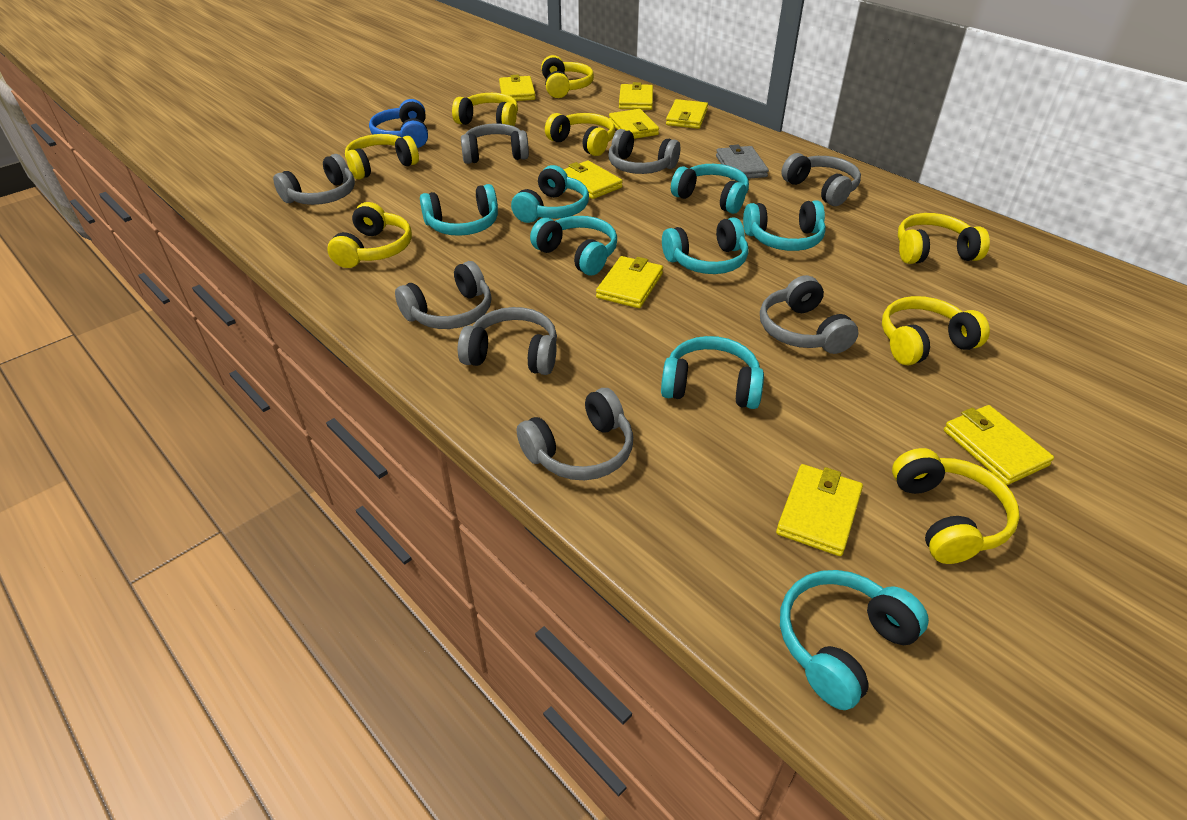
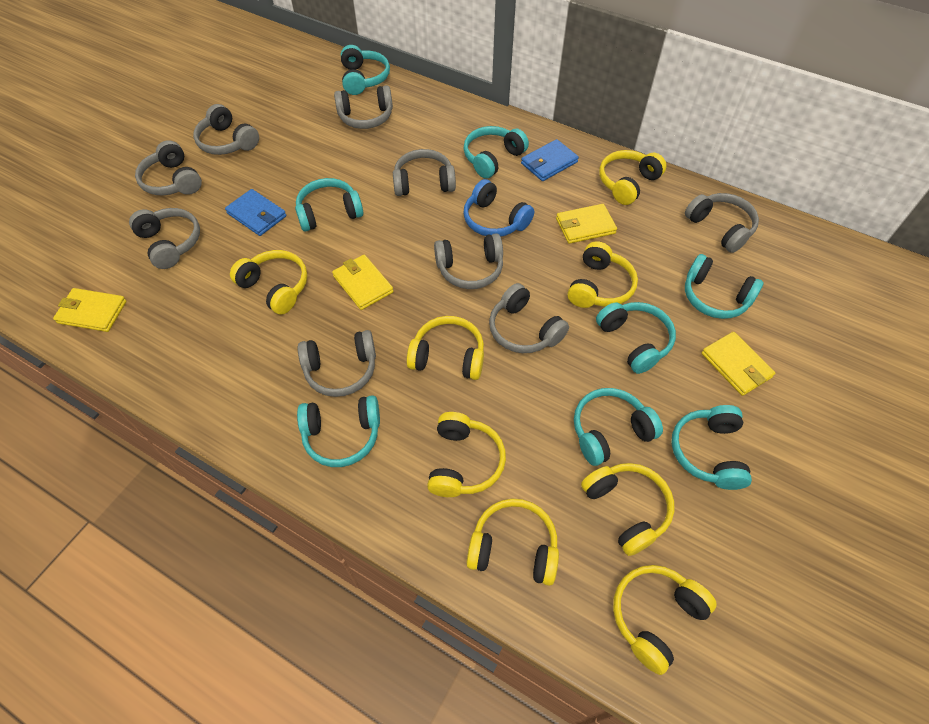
blue wallet: 0 -> 2
grey headphones: 8 -> 9
grey wallet: 1 -> 0
yellow wallet: 8 -> 4

